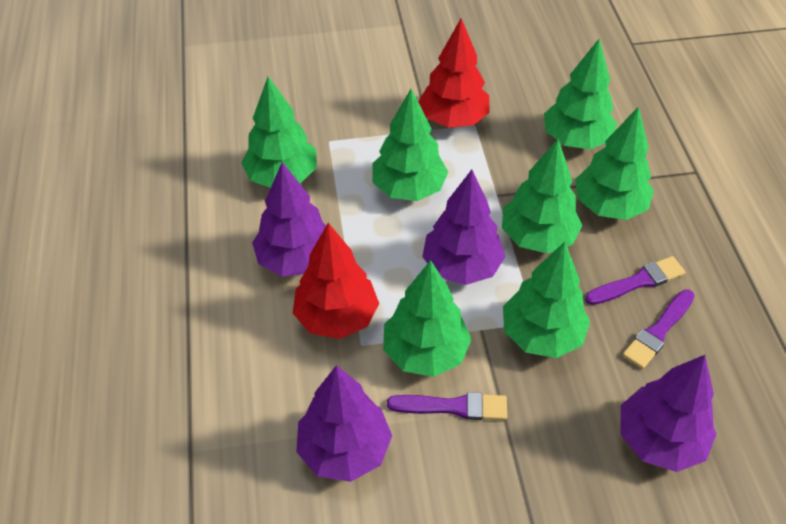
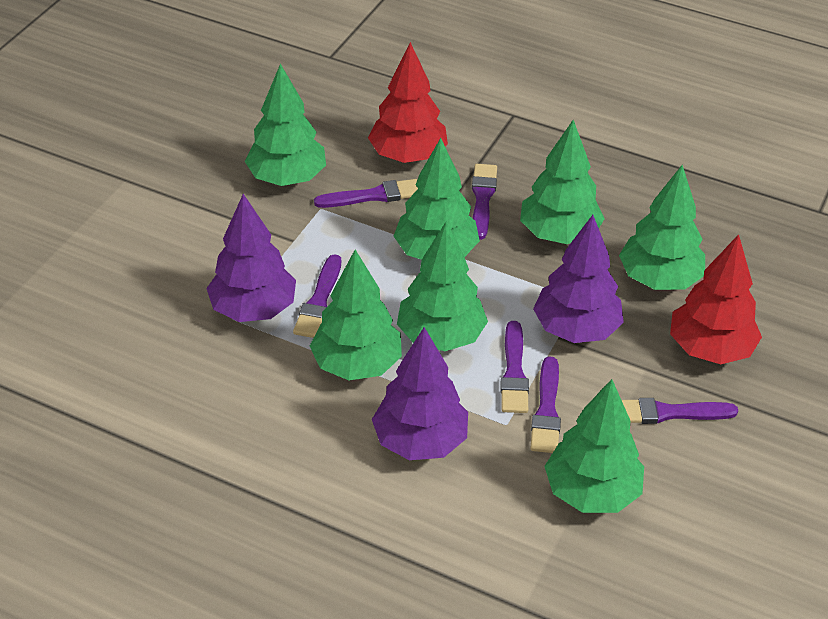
purple brush: 3 -> 6
purple tree: 4 -> 3

